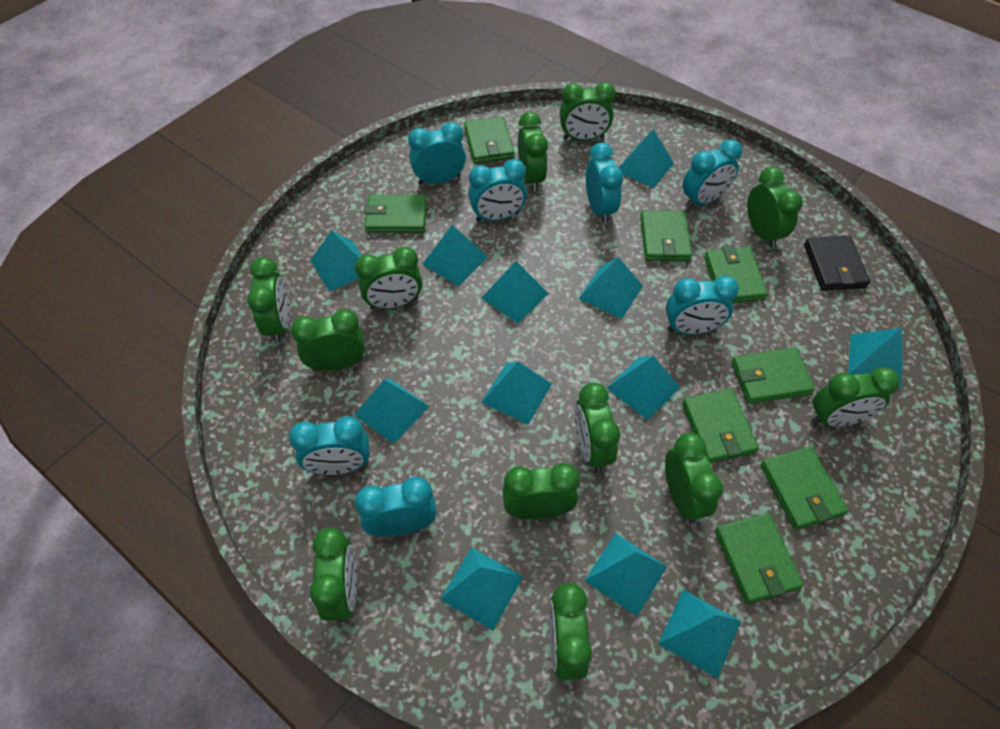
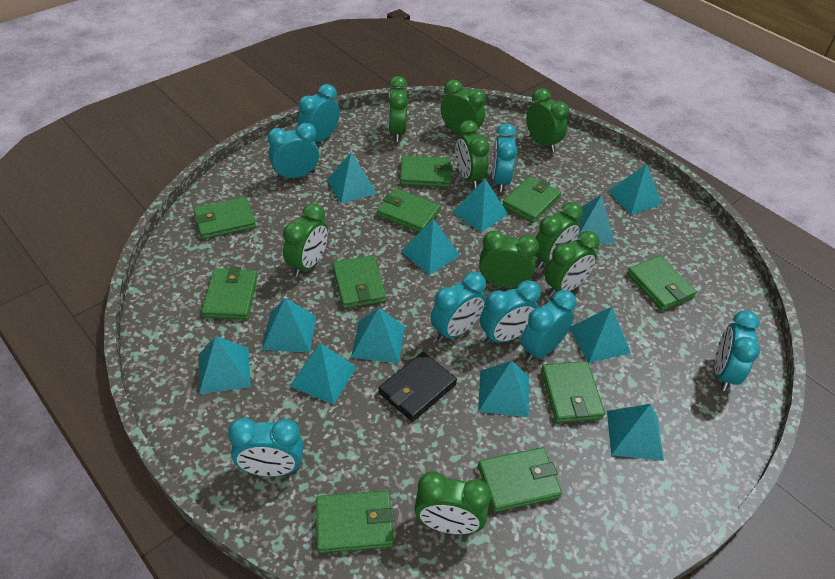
green clock: 12 -> 9
green wallet: 8 -> 10
turquoise clock: 7 -> 8

